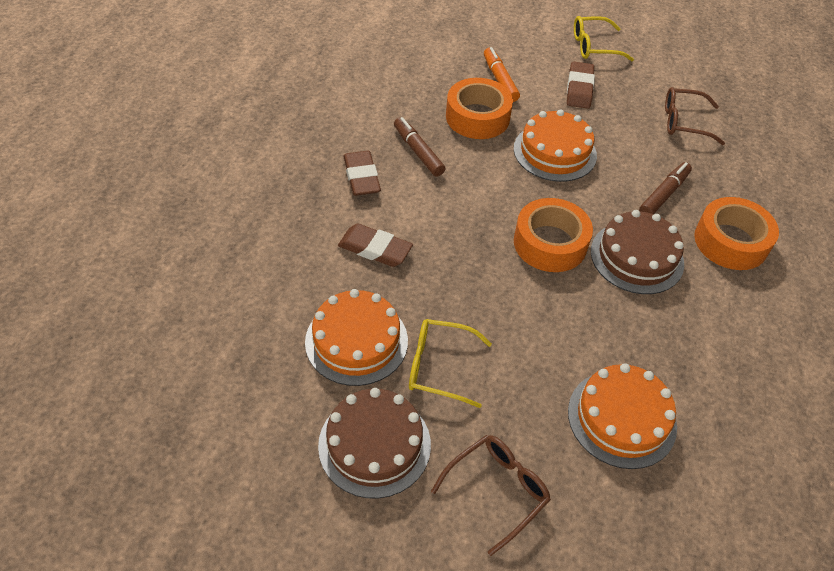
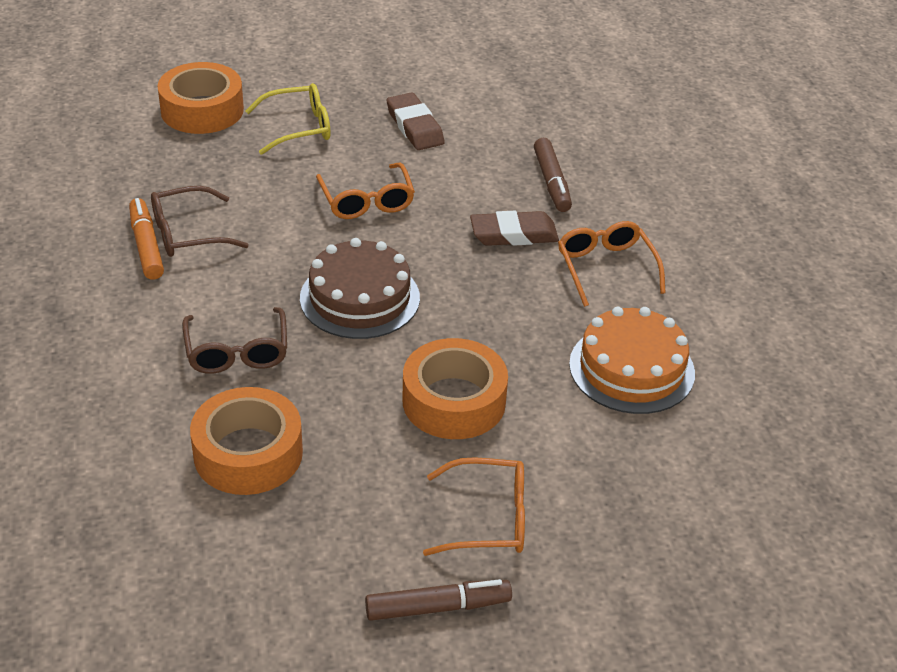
brown cake: 2 -> 1
brown eraser: 3 -> 2
orange cake: 3 -> 1
orange glasses: 0 -> 3
yellow glasses: 2 -> 1

